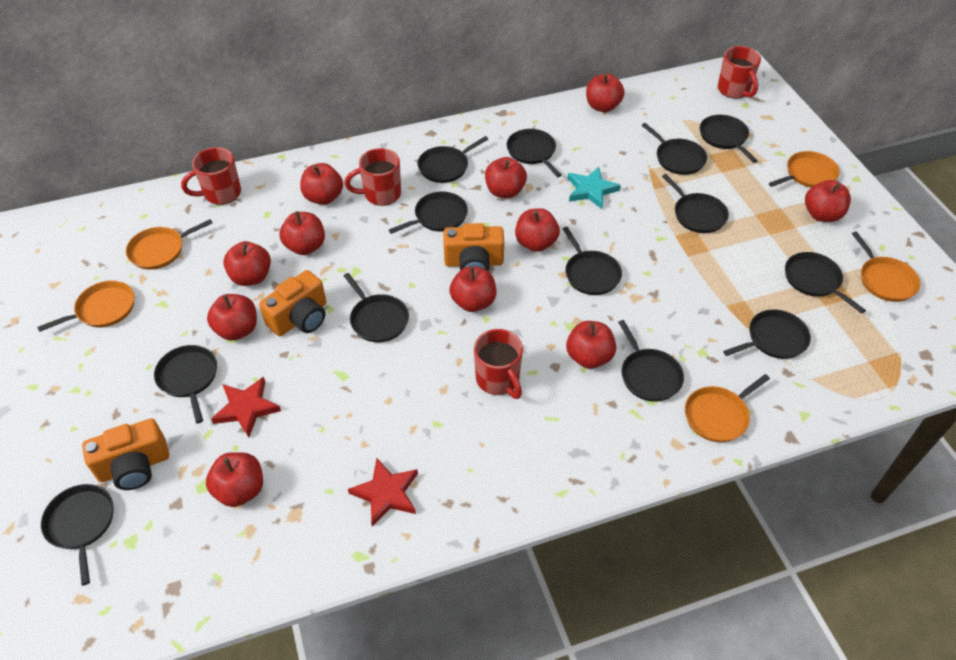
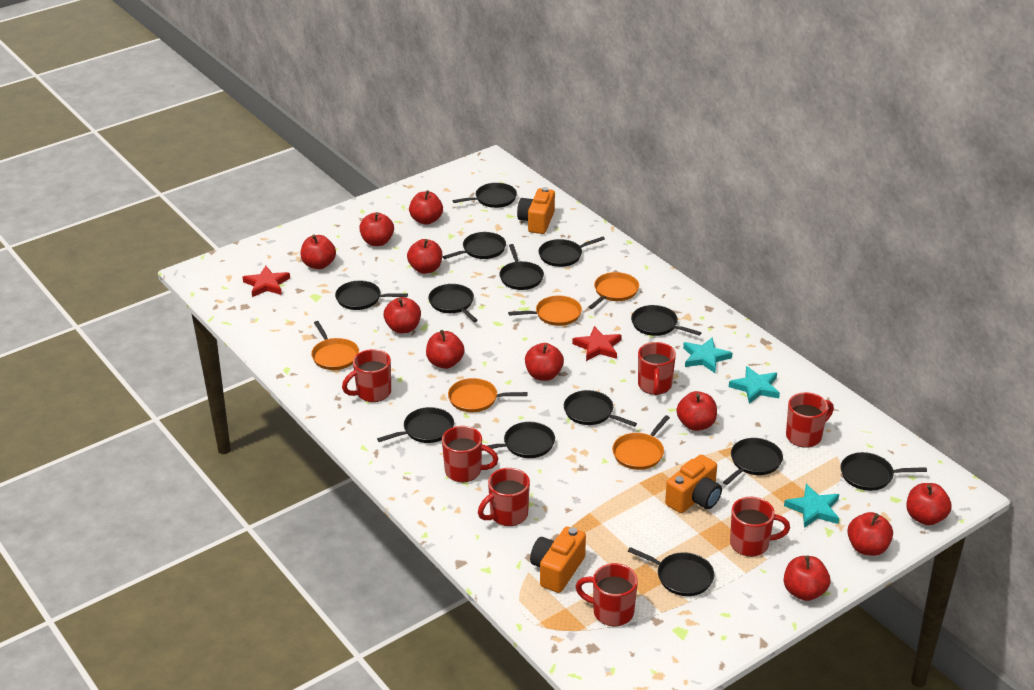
red mug: 4 -> 7
turquoise star: 1 -> 3

